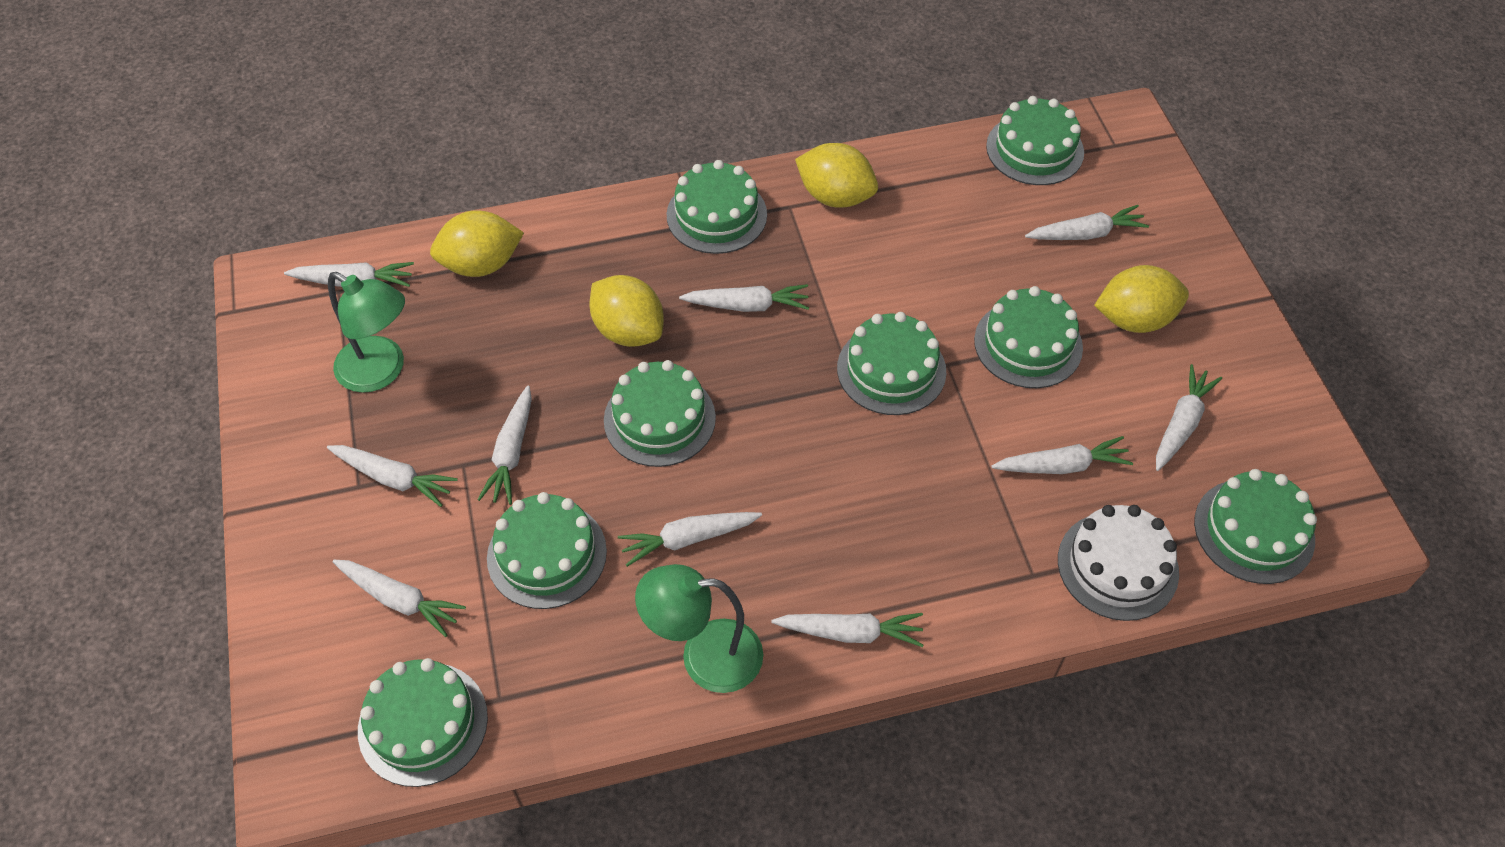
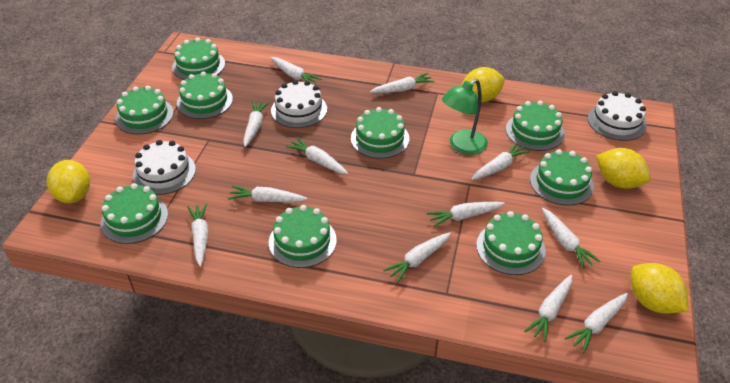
green cake: 8 -> 9
green lamp: 2 -> 1
white cake: 1 -> 3
white carrot: 10 -> 12

